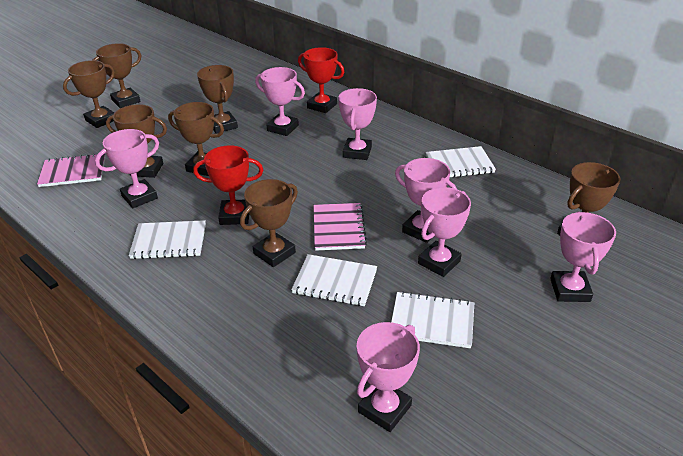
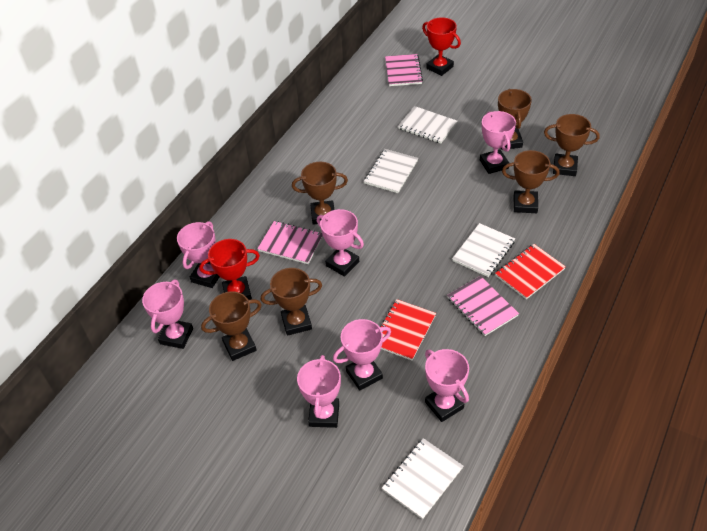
brown trophy: 7 -> 6
pink notebook: 2 -> 3
red notebook: 0 -> 2

